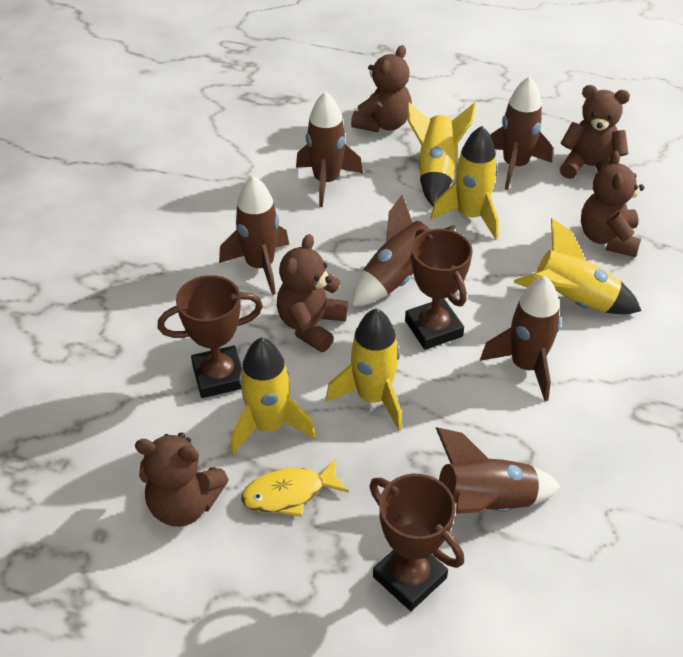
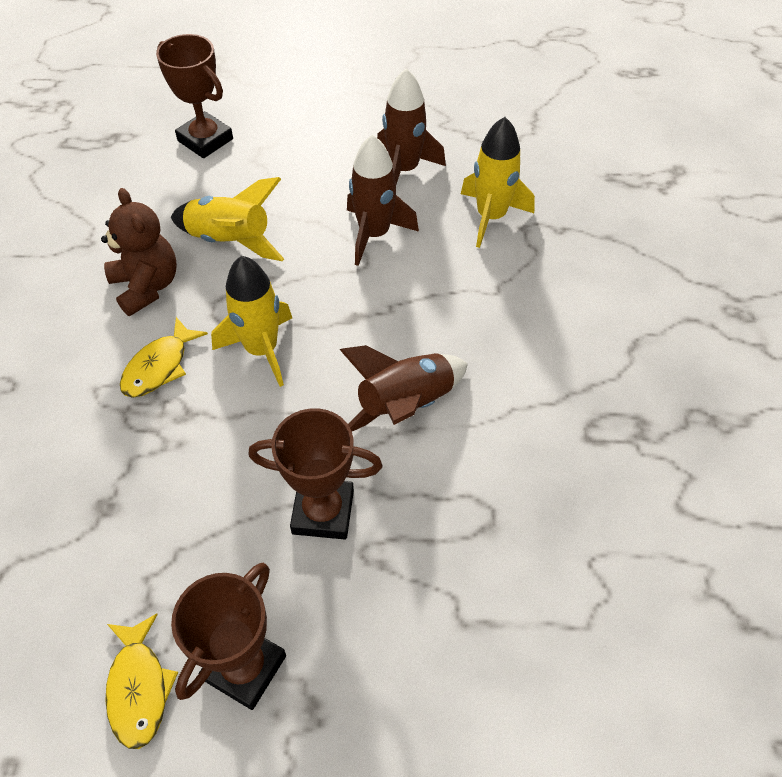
brown rocket: 6 -> 3
brown teddy bear: 5 -> 1
yellow fish: 1 -> 2
yellow rocket: 5 -> 3

